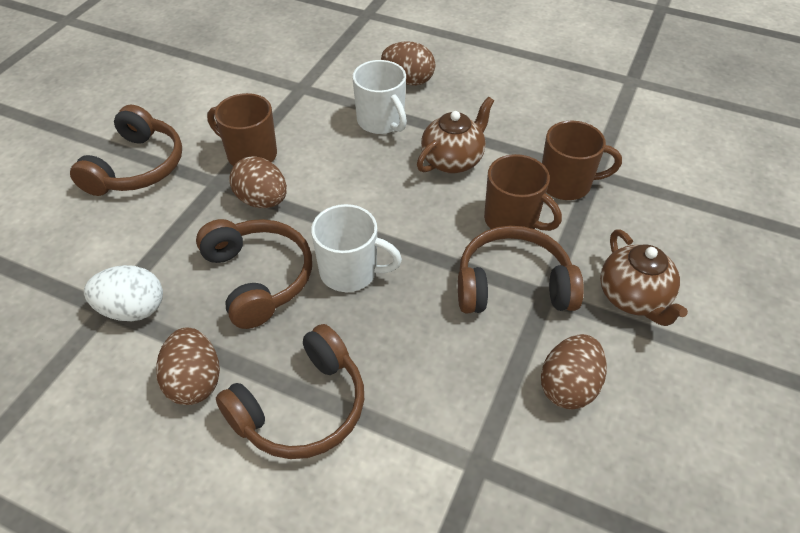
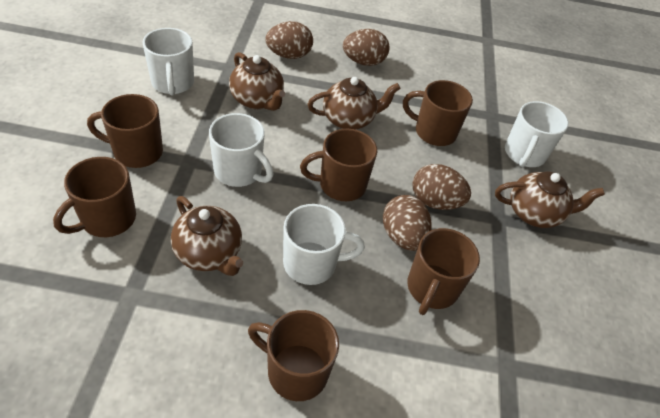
brown headphones: 4 -> 0
brown mug: 3 -> 6
brown teapot: 2 -> 4
white egg: 1 -> 0
white mug: 2 -> 4

